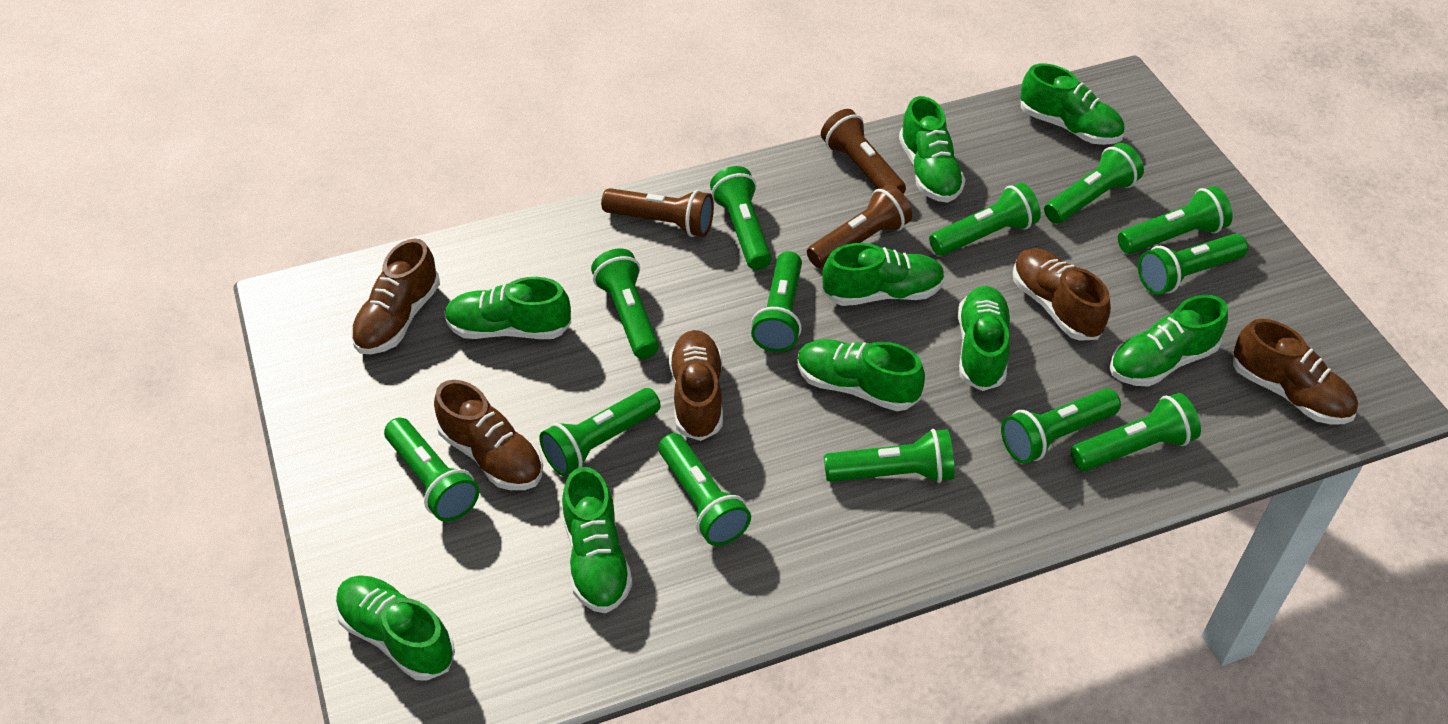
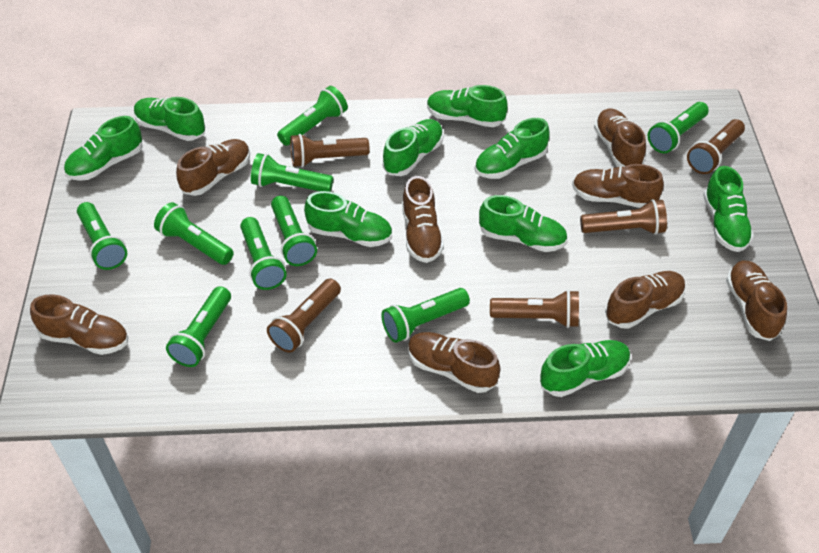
brown flashlight: 3 -> 5
brown shoe: 5 -> 8
green flashlight: 13 -> 9

